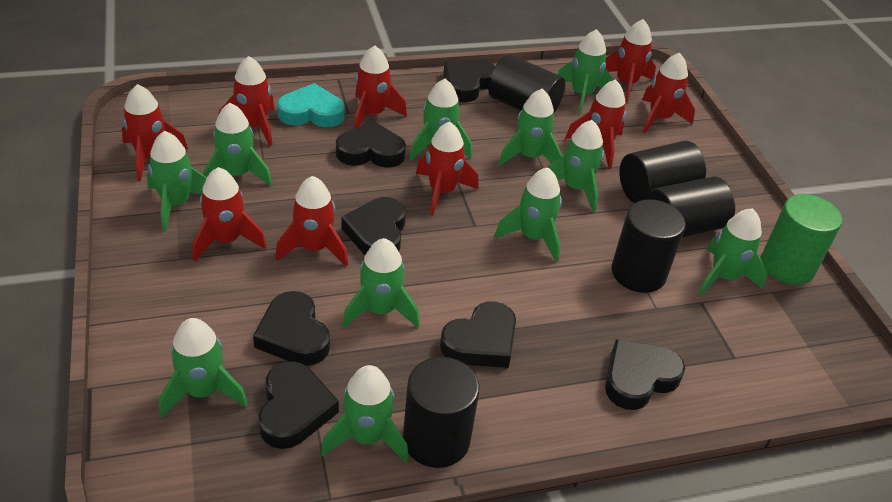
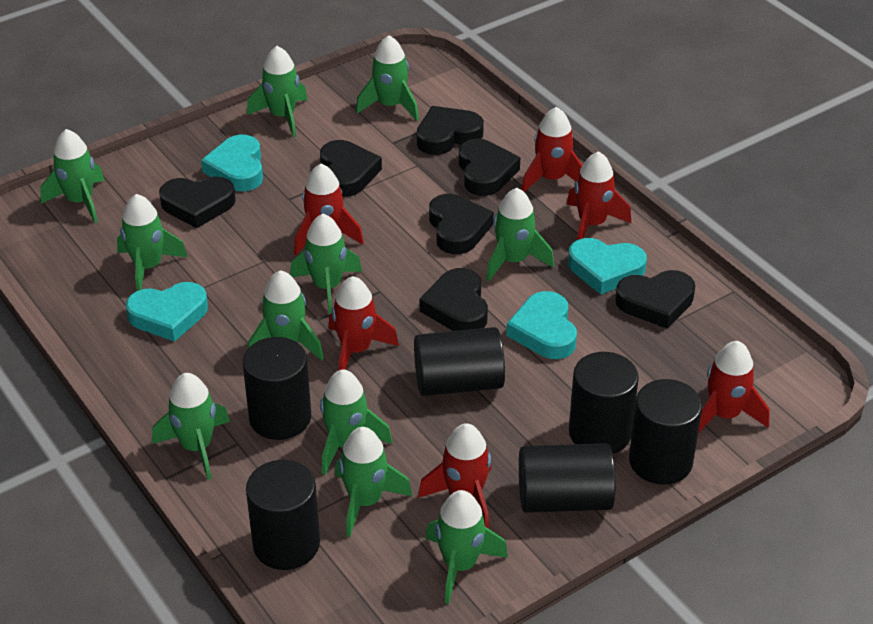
black cylinder: 5 -> 6
green cylinder: 1 -> 0
red rocket: 9 -> 6
turquoise heart: 1 -> 4

